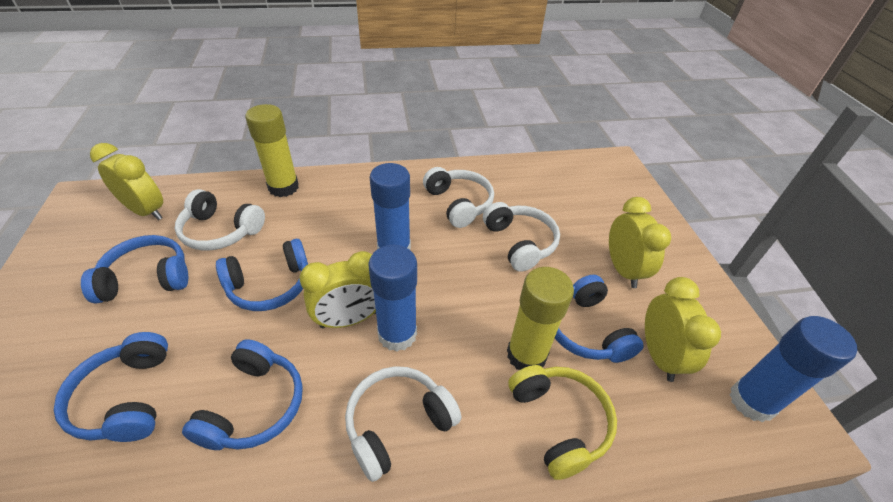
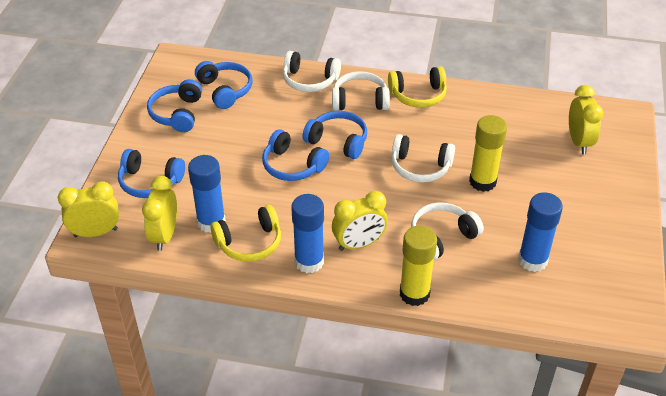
yellow headphones: 1 -> 2

